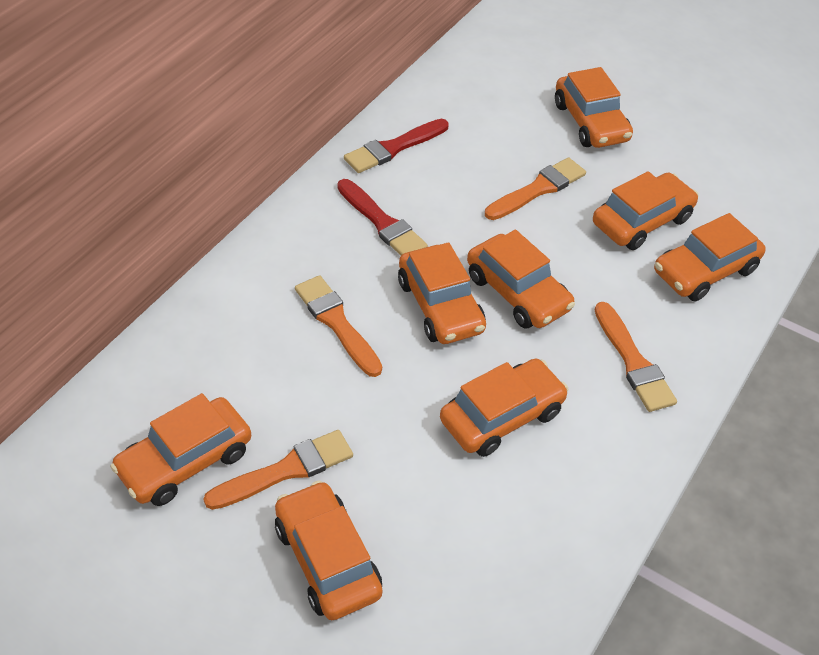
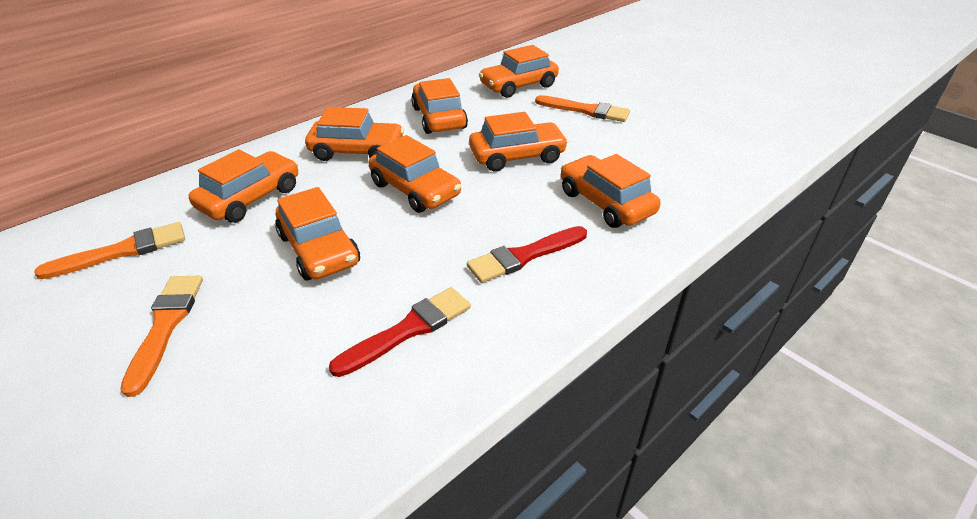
orange brush: 4 -> 3

